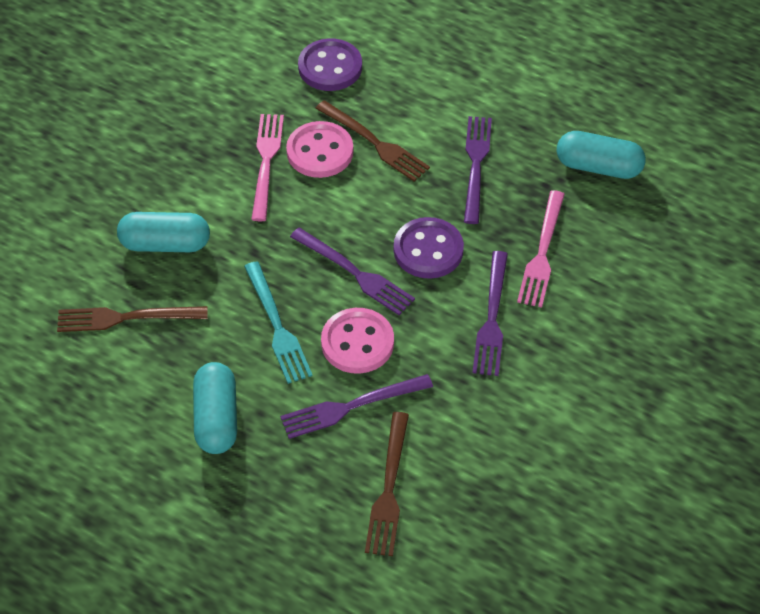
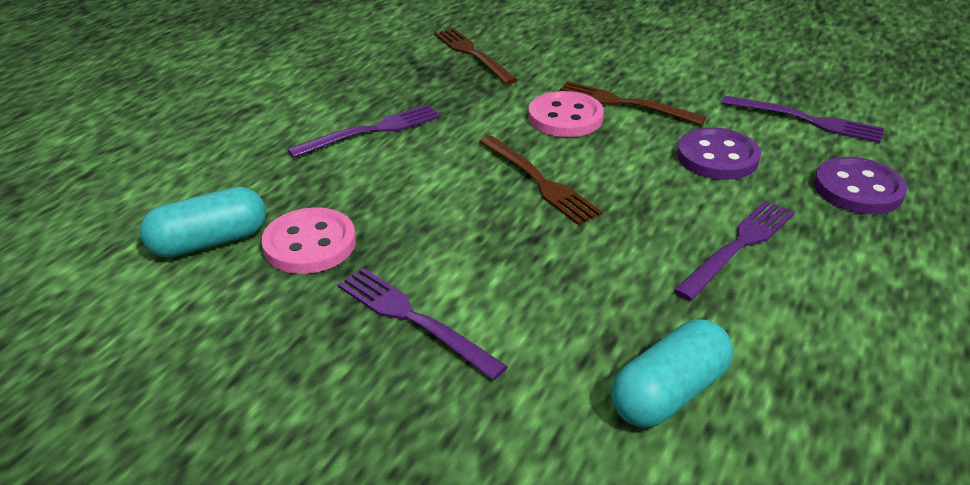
pink fork: 2 -> 0
turquoise capsule: 3 -> 2
turquoise fork: 1 -> 0

